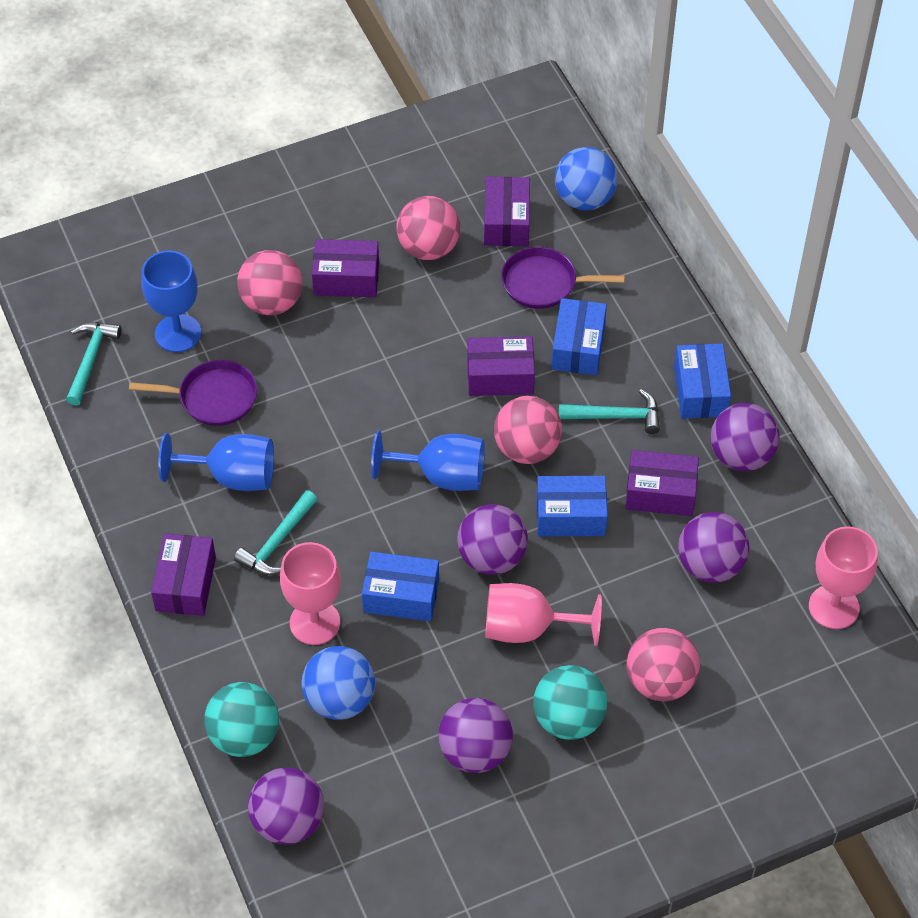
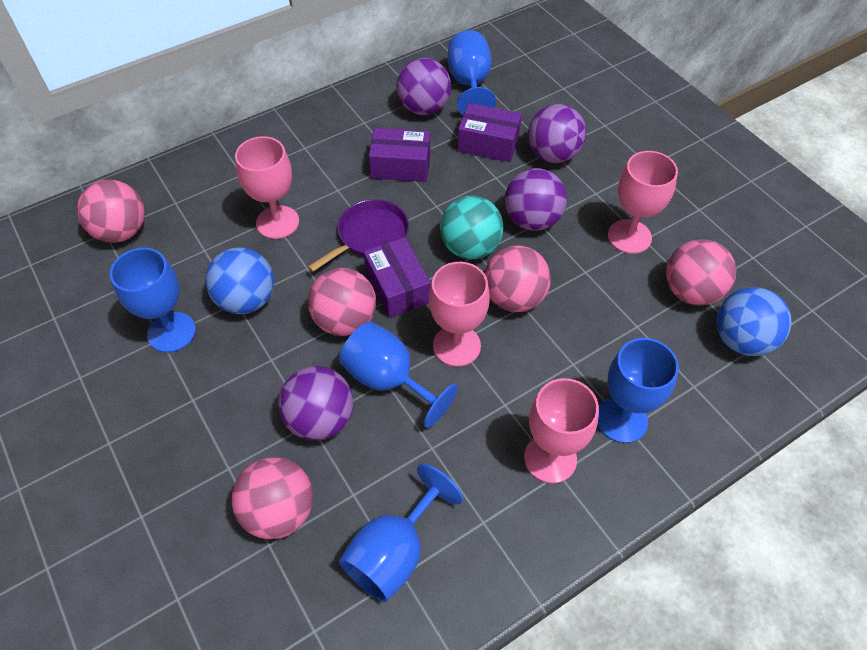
blue box: 4 -> 0
blue goblet: 3 -> 5
pink ball: 4 -> 5
pink goblet: 3 -> 4
purple ball: 5 -> 4
purple box: 5 -> 3
purple pan: 2 -> 1
turquoise ball: 2 -> 1
turquoise hammer: 3 -> 0

